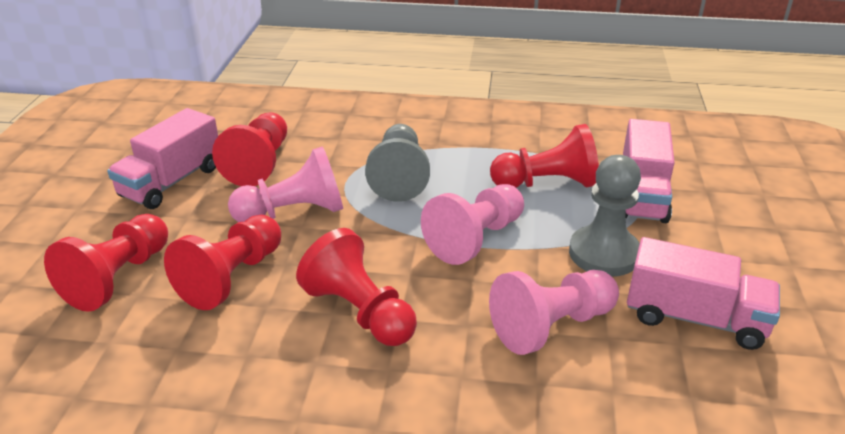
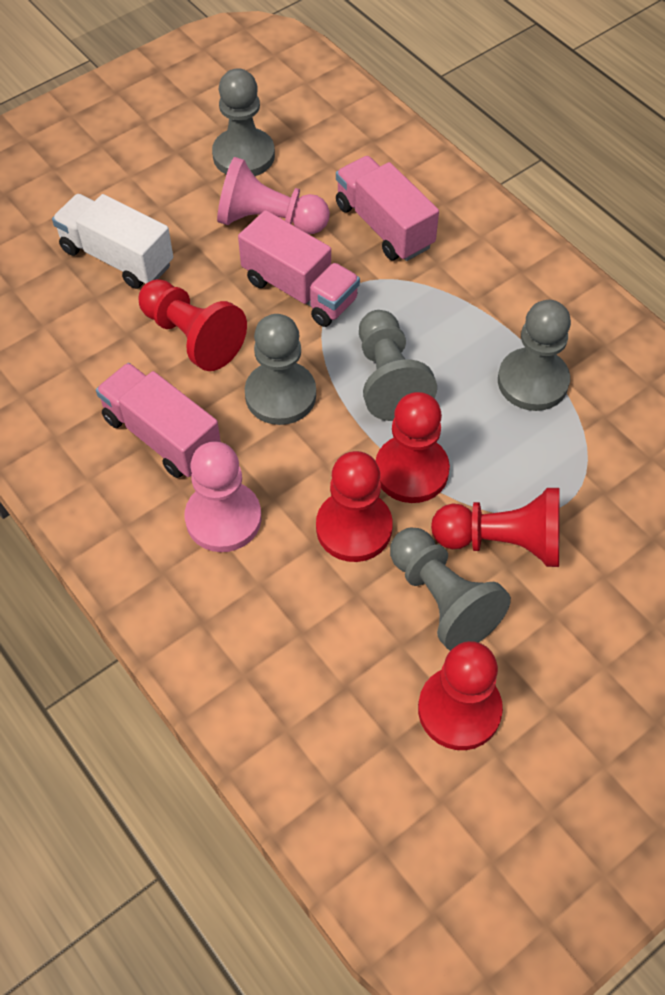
grey pawn: 2 -> 5
pink pawn: 3 -> 2
white truck: 0 -> 1

